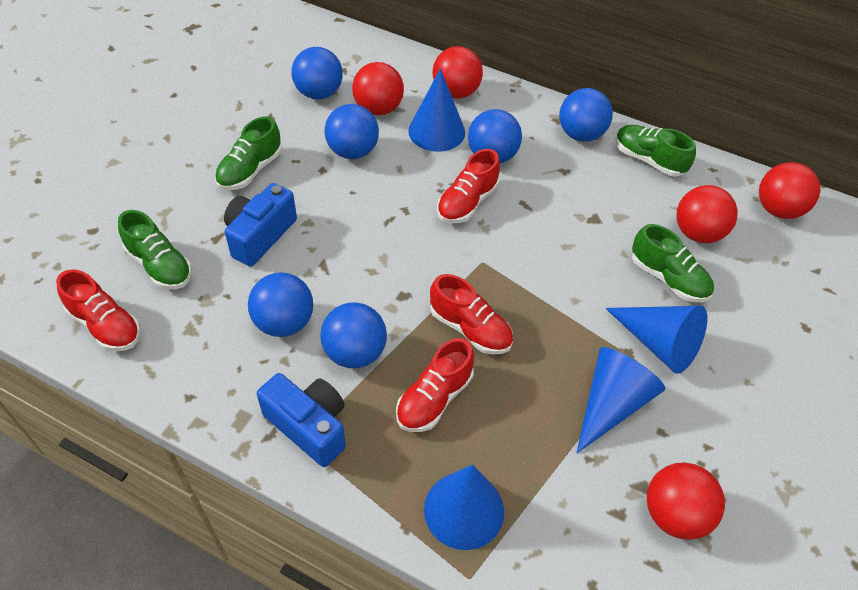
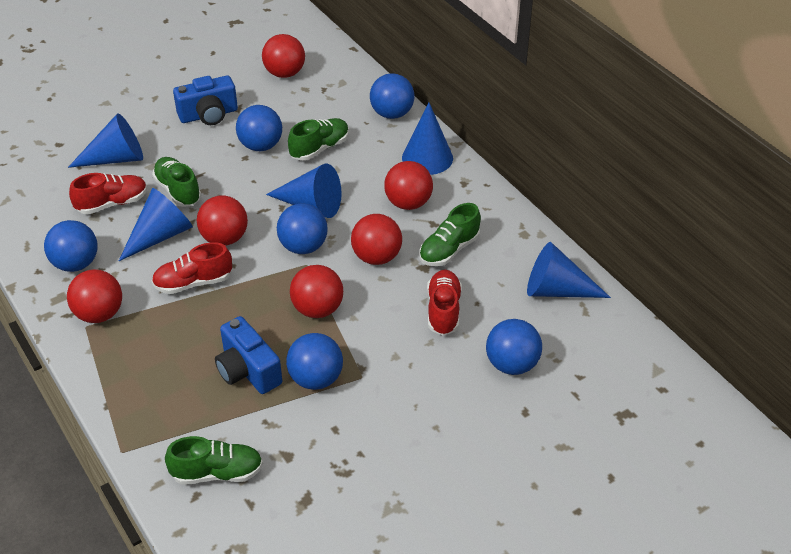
blue cone: 4 -> 5
red ball: 5 -> 6
red shoe: 4 -> 3

